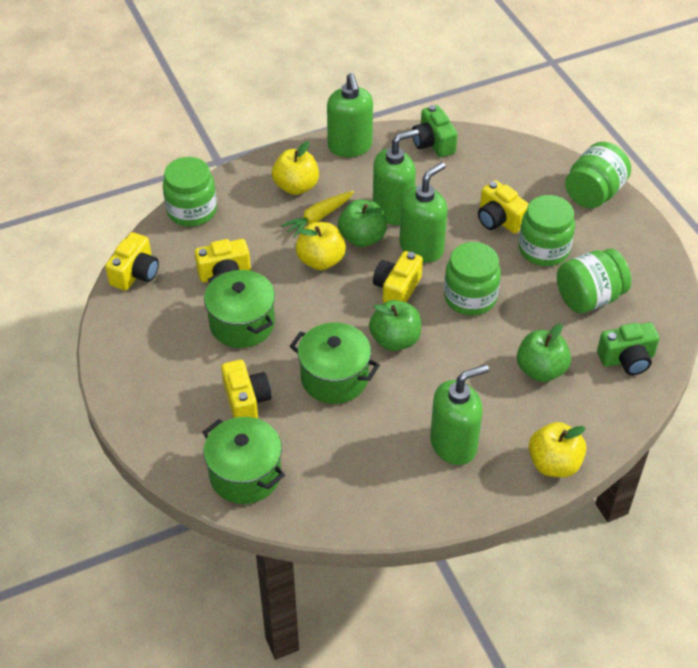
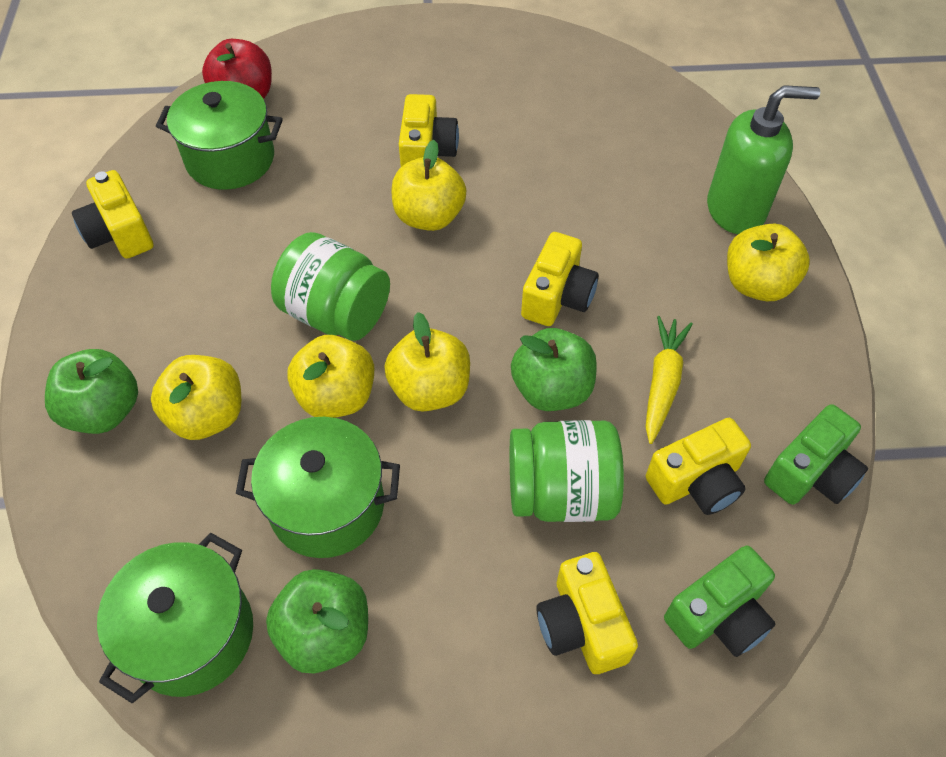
green jar: 5 -> 2
green soap dispenser: 4 -> 1
red apple: 0 -> 1
yellow apple: 3 -> 5

